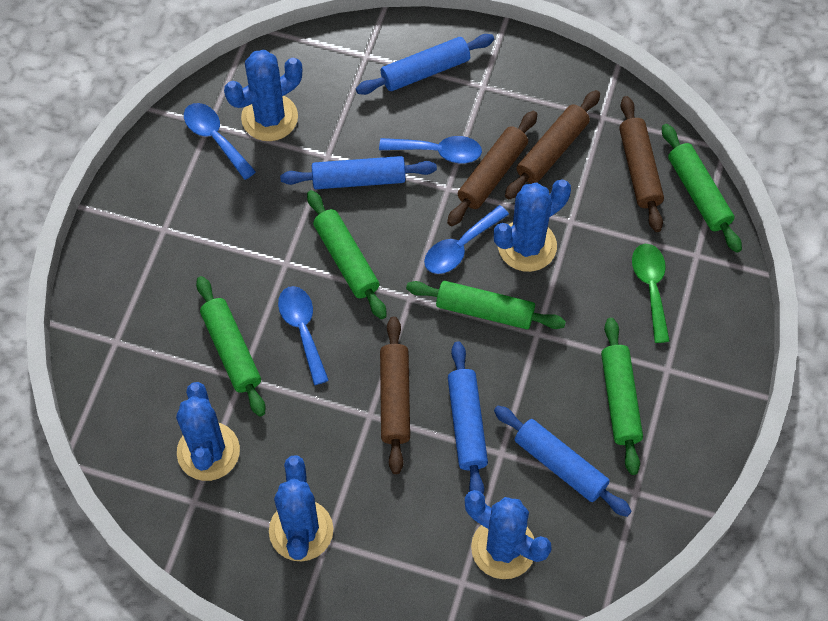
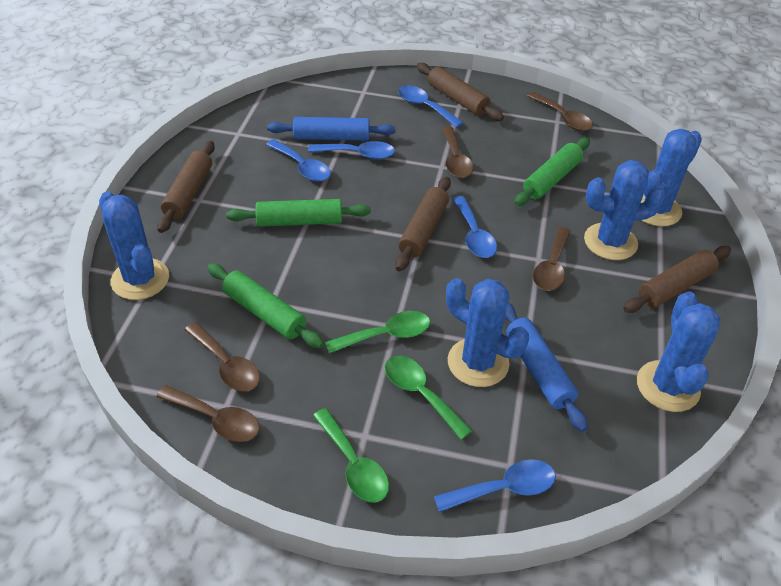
blue rolling pin: 4 -> 2
blue spoon: 4 -> 5
brown spoon: 0 -> 5
green rolling pin: 5 -> 3
green spoon: 1 -> 3

